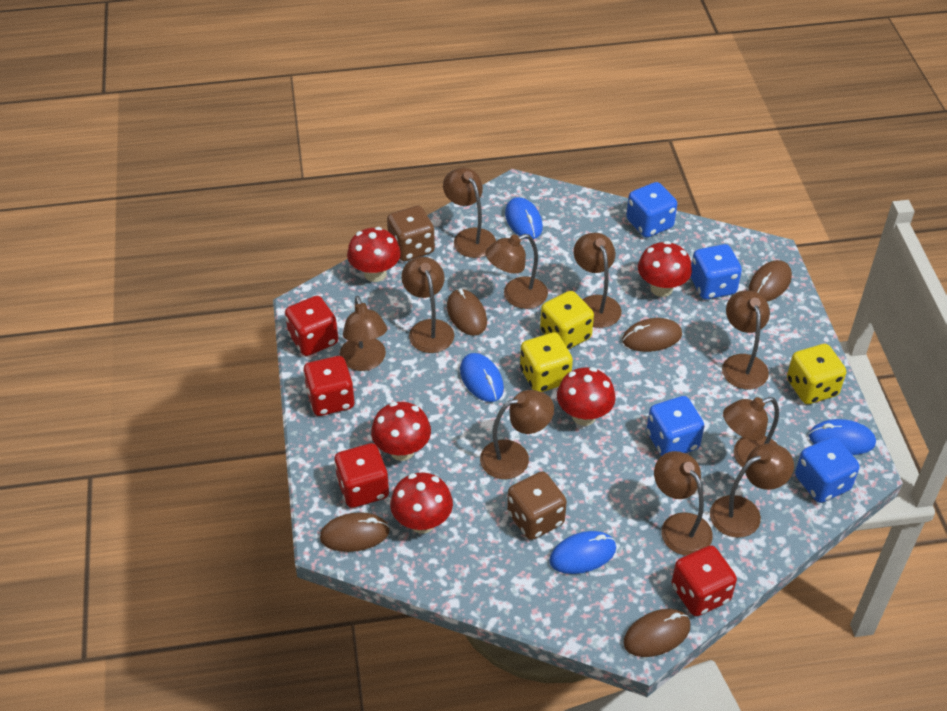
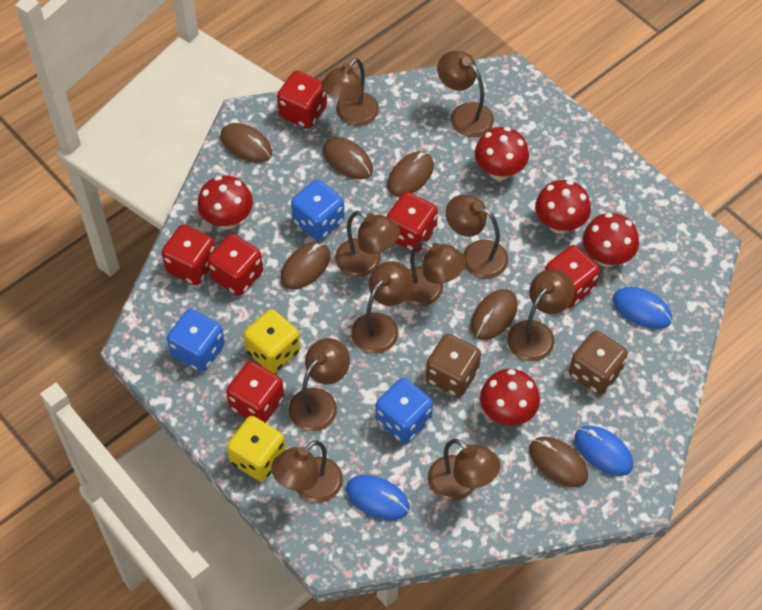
blue dice: 4 -> 3
blue mouse: 4 -> 3
brown mouse: 5 -> 6
red dice: 4 -> 6
yellow dice: 3 -> 2

